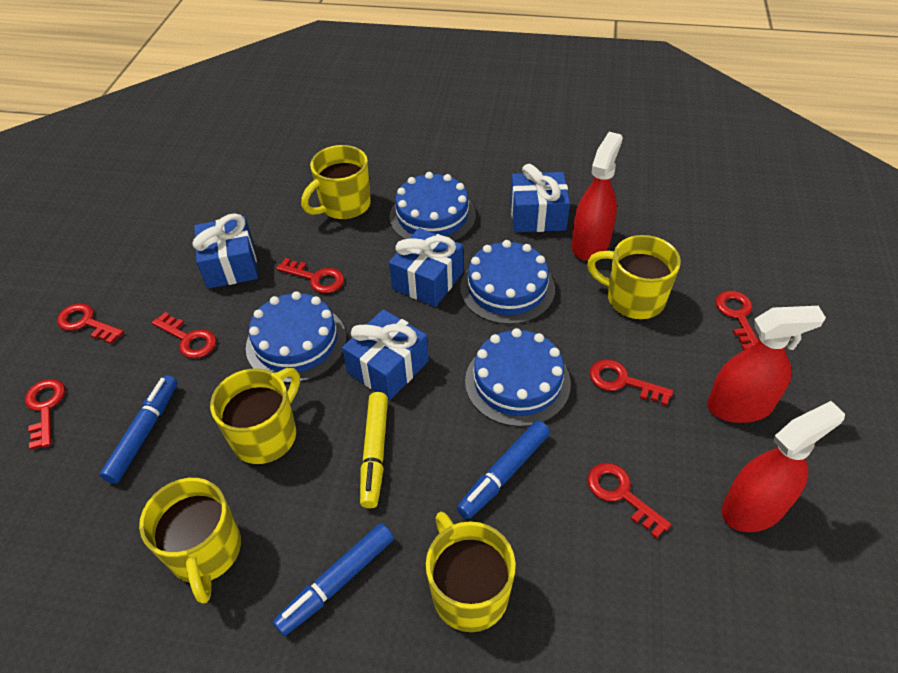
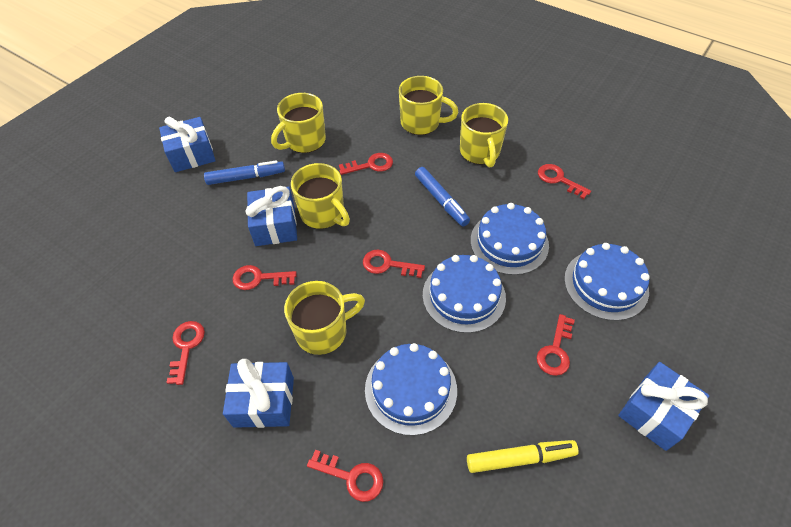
blue marker: 3 -> 2
red spray bottle: 3 -> 0

